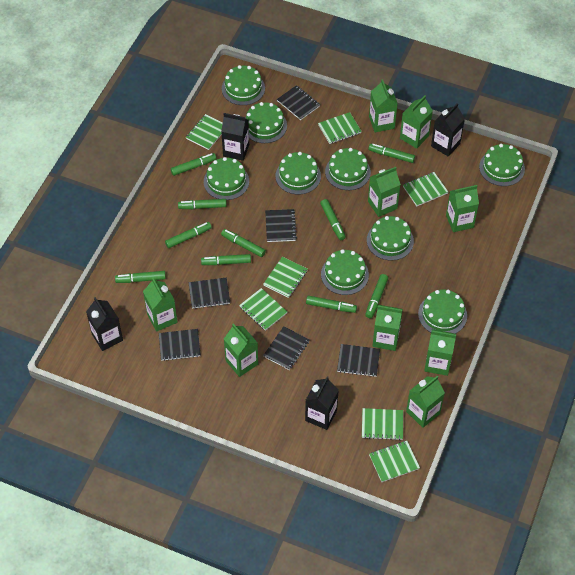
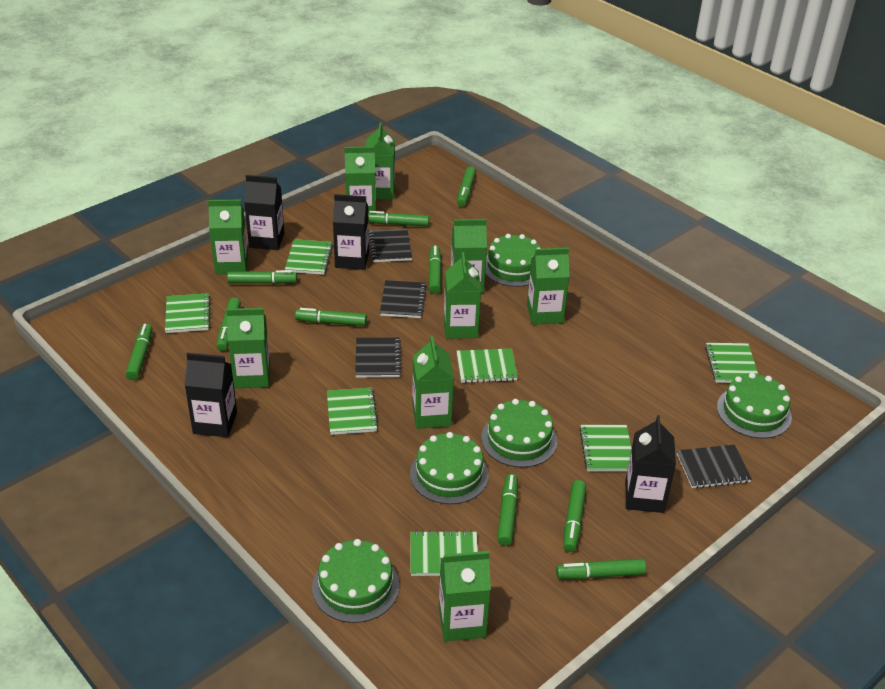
black notebook: 6 -> 4
green cake: 9 -> 5

